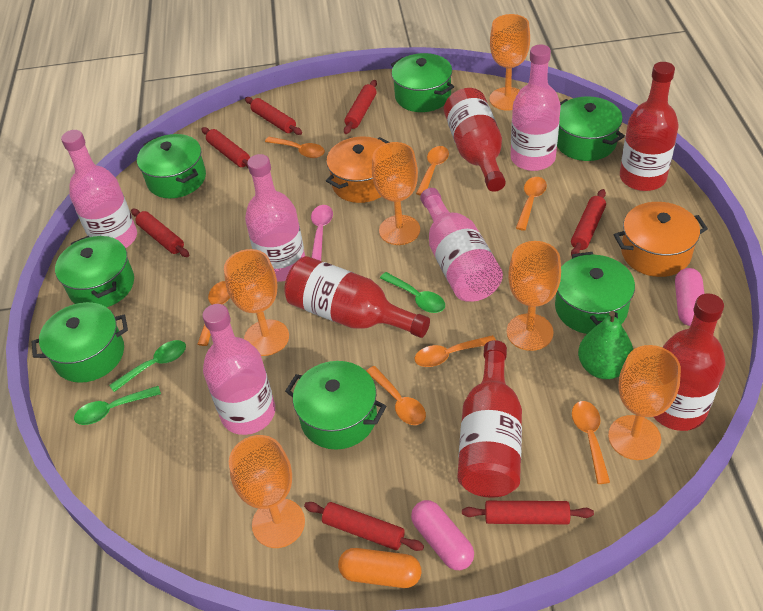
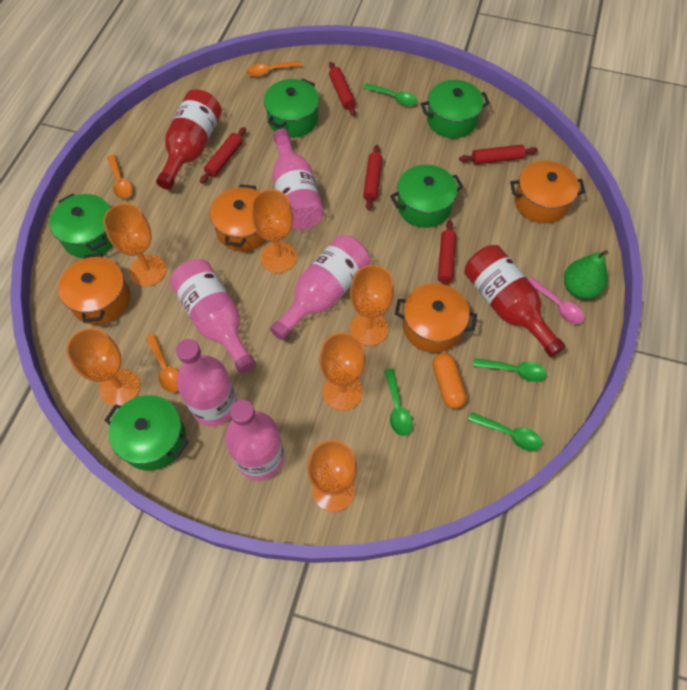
green pot: 7 -> 5
green spoon: 3 -> 4
orange pot: 2 -> 4
orange spoon: 7 -> 3
pink capsule: 2 -> 0
red bottle: 5 -> 2
red rolling pin: 7 -> 5

